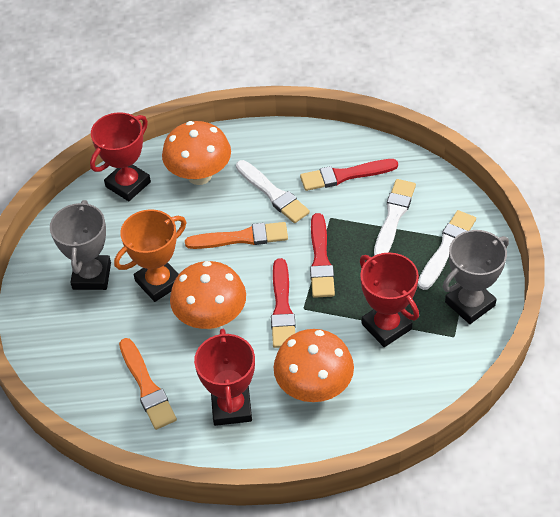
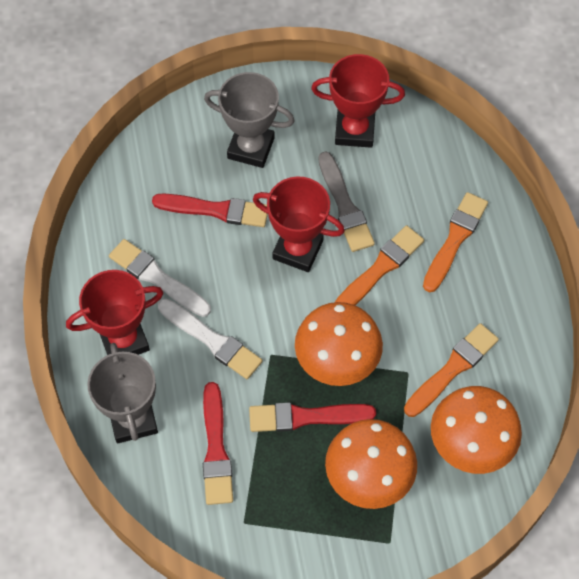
grey brush: 0 -> 1
orange brush: 2 -> 3
orange trophy: 1 -> 0
white brush: 3 -> 2

